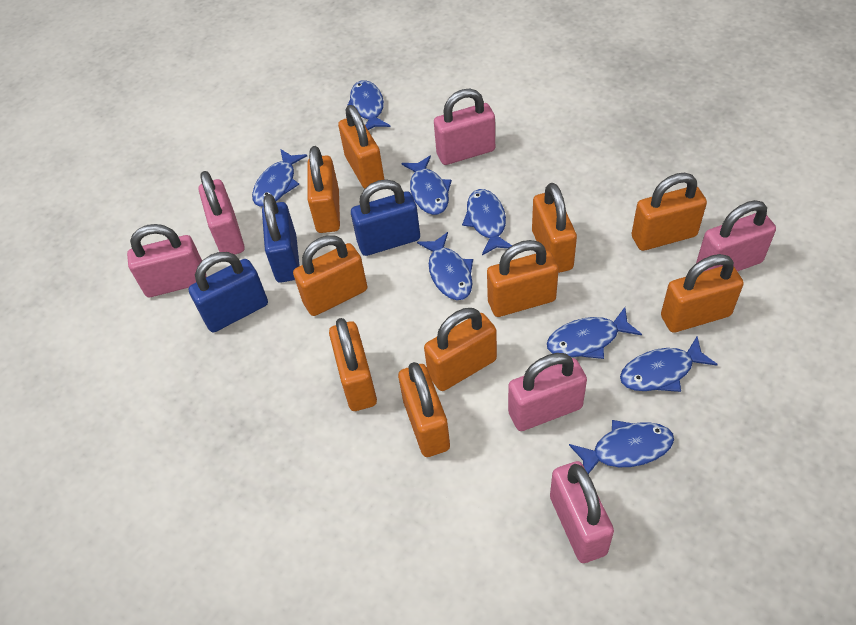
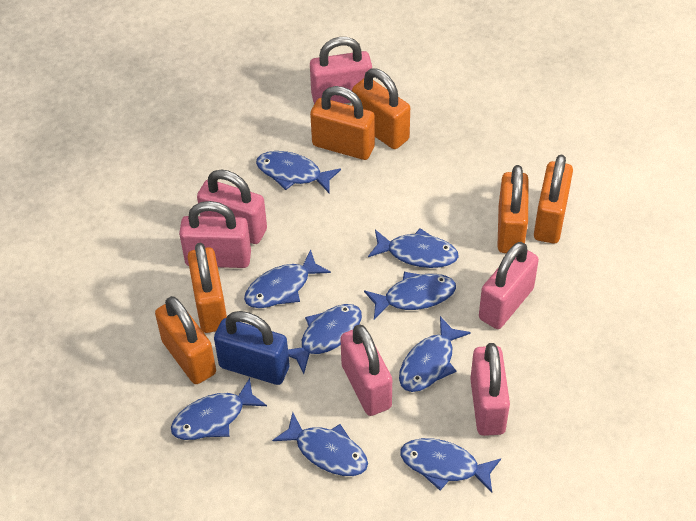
blue fish: 8 -> 9
blue padlock: 3 -> 1
orange padlock: 10 -> 6

